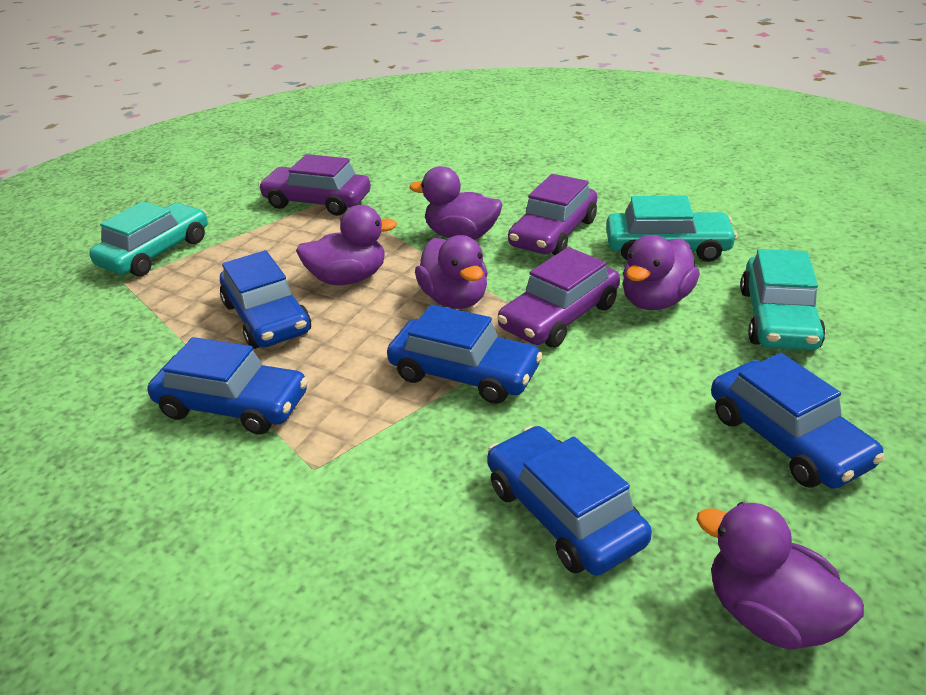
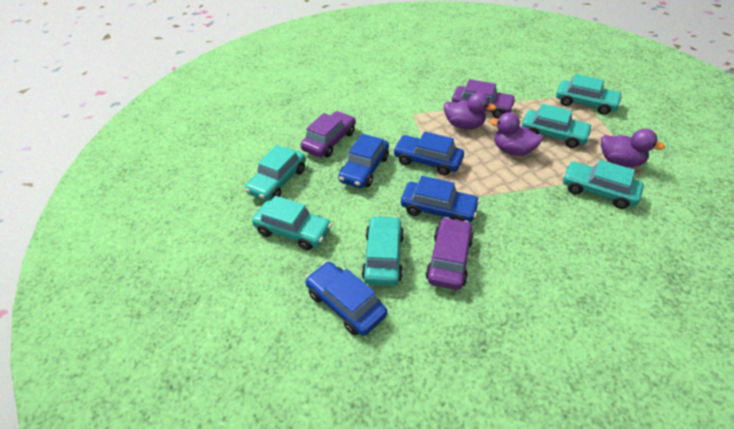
blue car: 5 -> 4
purple duck: 5 -> 3
turquoise car: 3 -> 6

